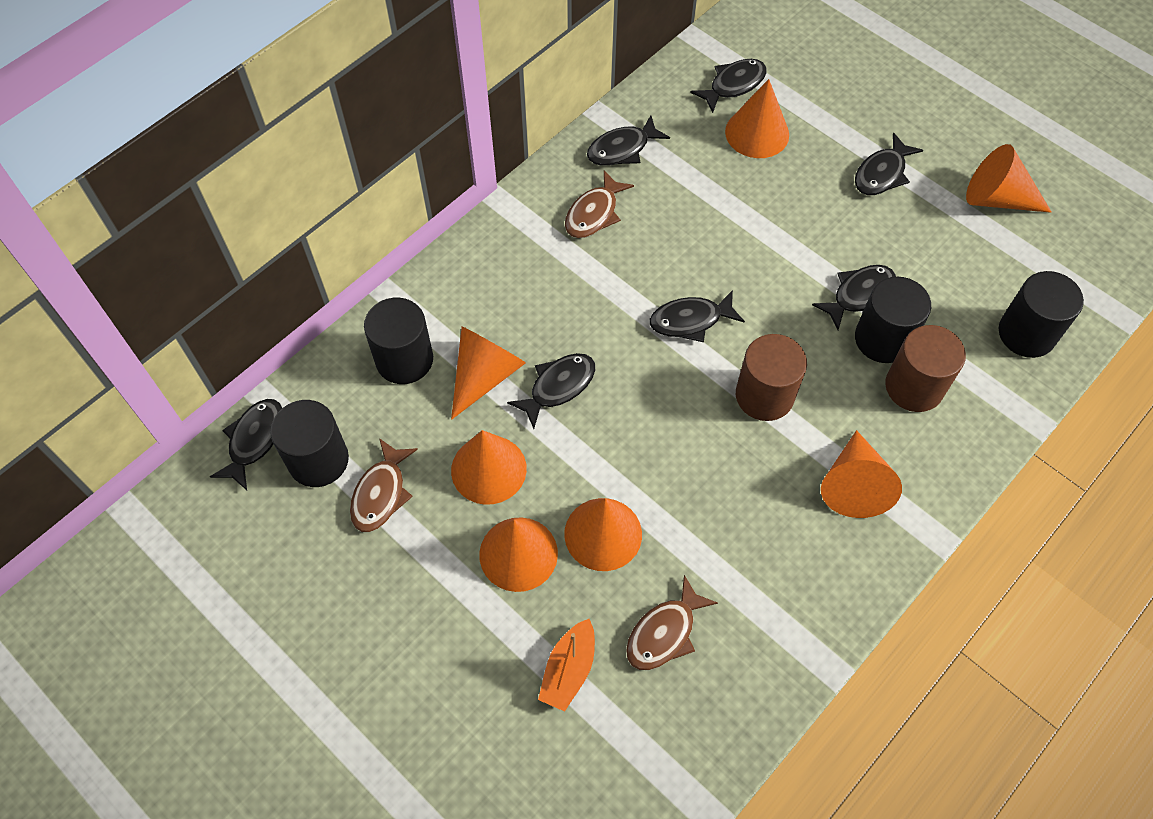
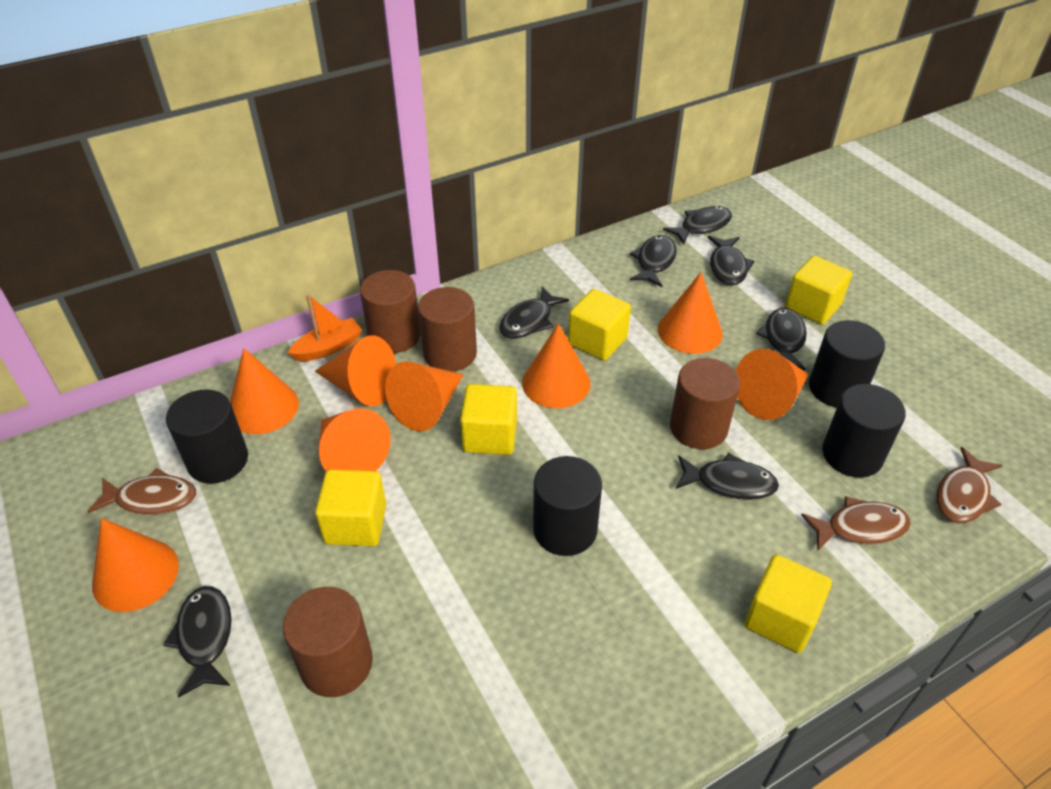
brown cylinder: 2 -> 4
orange cone: 7 -> 8
yellow cube: 0 -> 5

